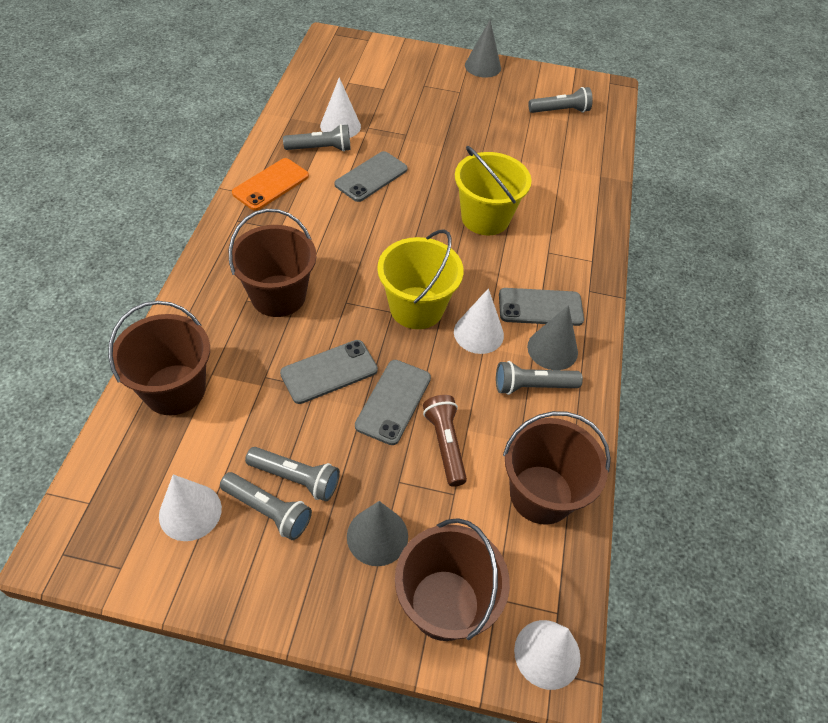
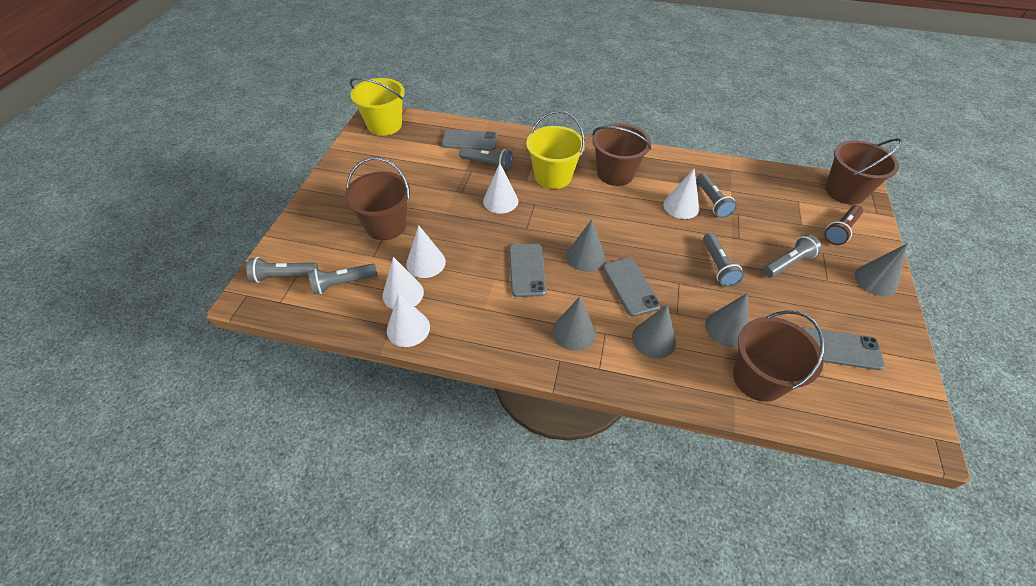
grey cone: 3 -> 5
grey flashlight: 5 -> 6
orange phone: 1 -> 0
white cone: 4 -> 5

